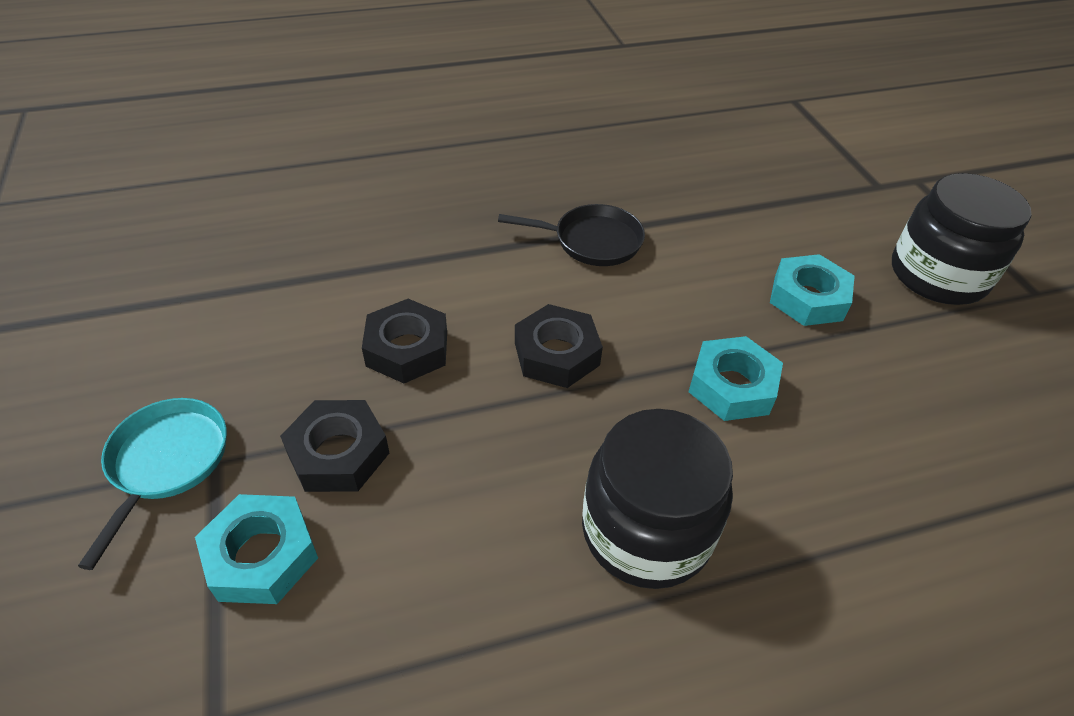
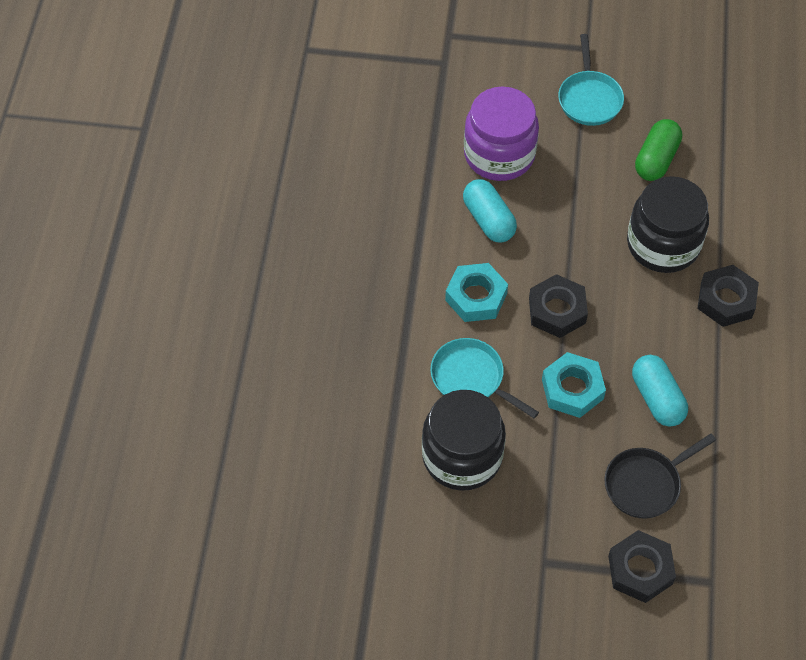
green capsule: 0 -> 1
purple jar: 0 -> 1
turquoise capsule: 0 -> 2
turquoise nut: 3 -> 2
turquoise pan: 1 -> 2

